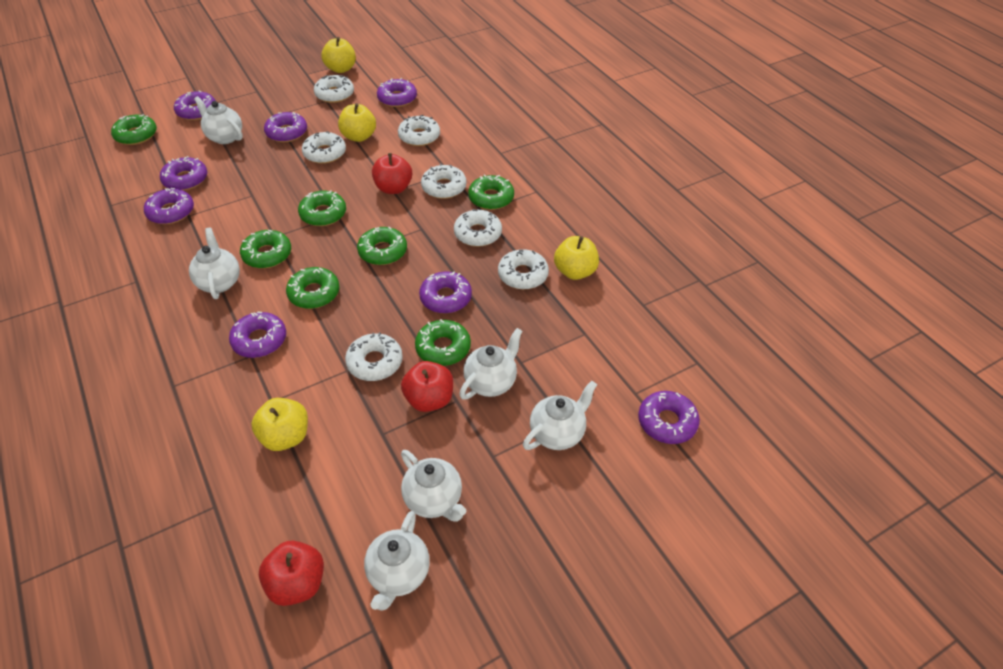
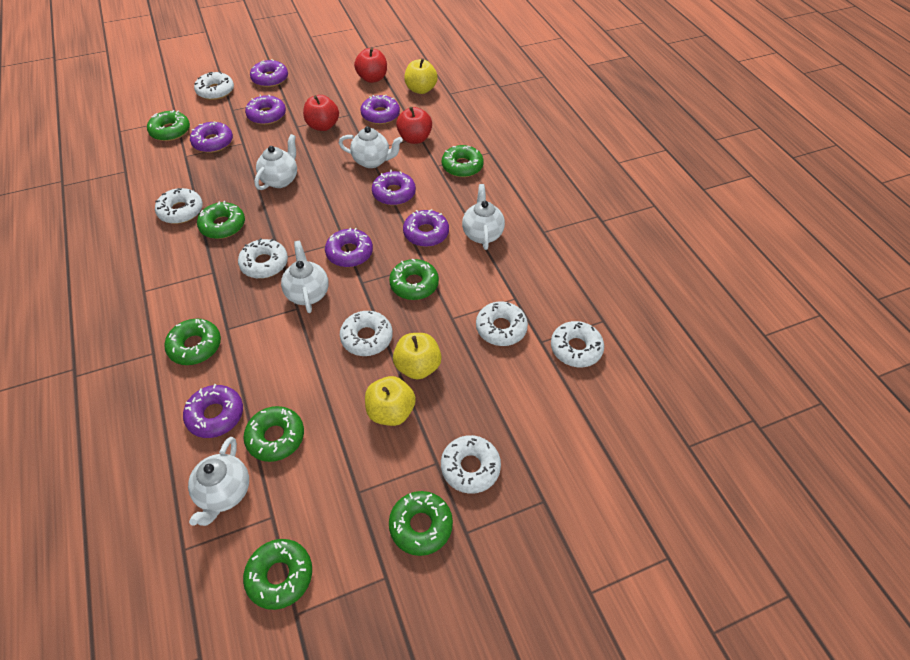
green donut: 7 -> 8
white teapot: 6 -> 5
yellow apple: 4 -> 3

